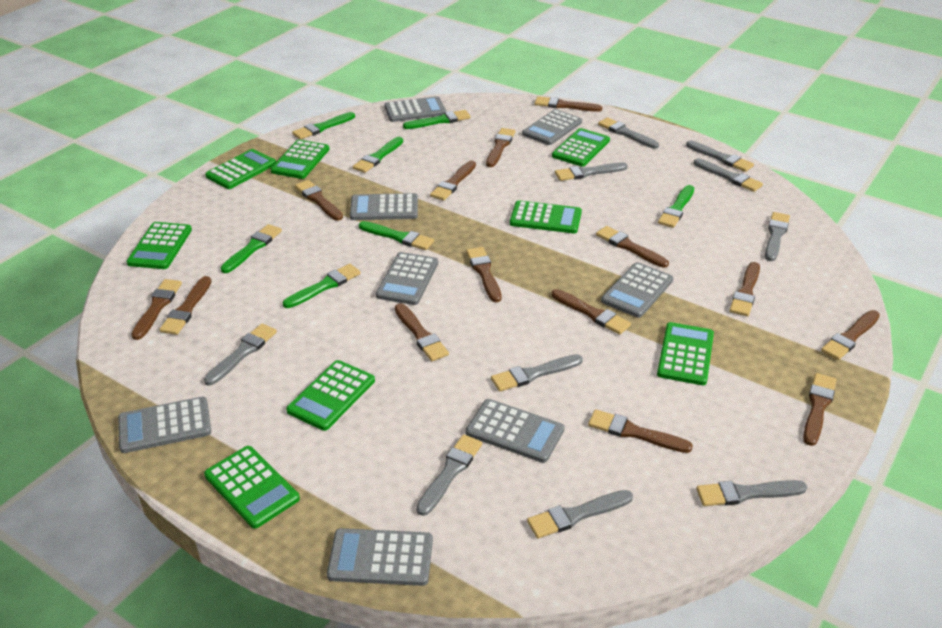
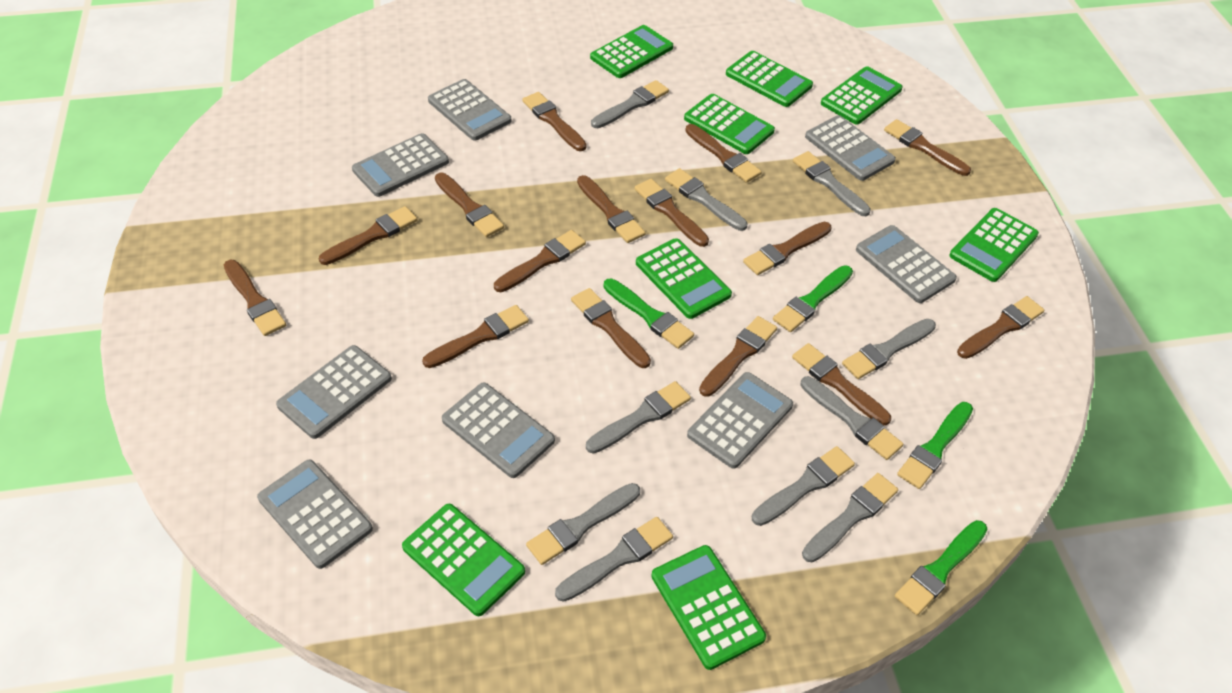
brown brush: 14 -> 15
green brush: 7 -> 4

